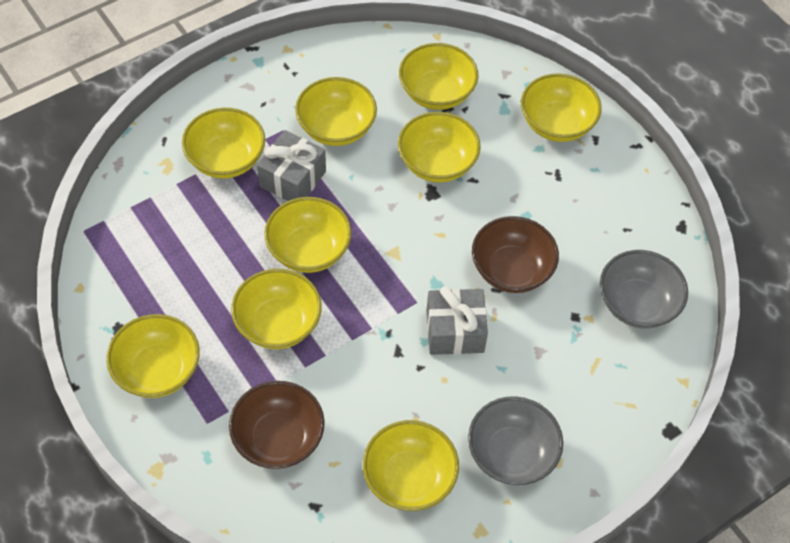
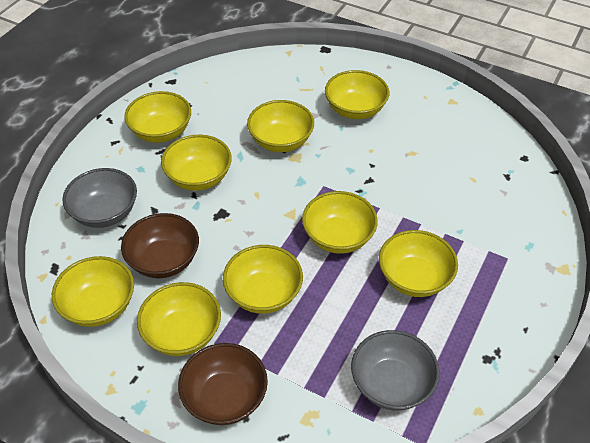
grey gift: 2 -> 0

